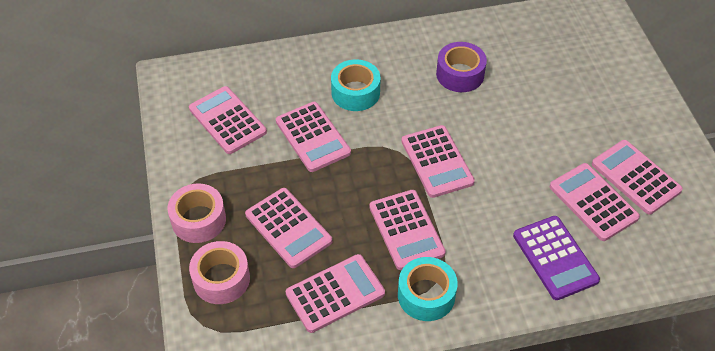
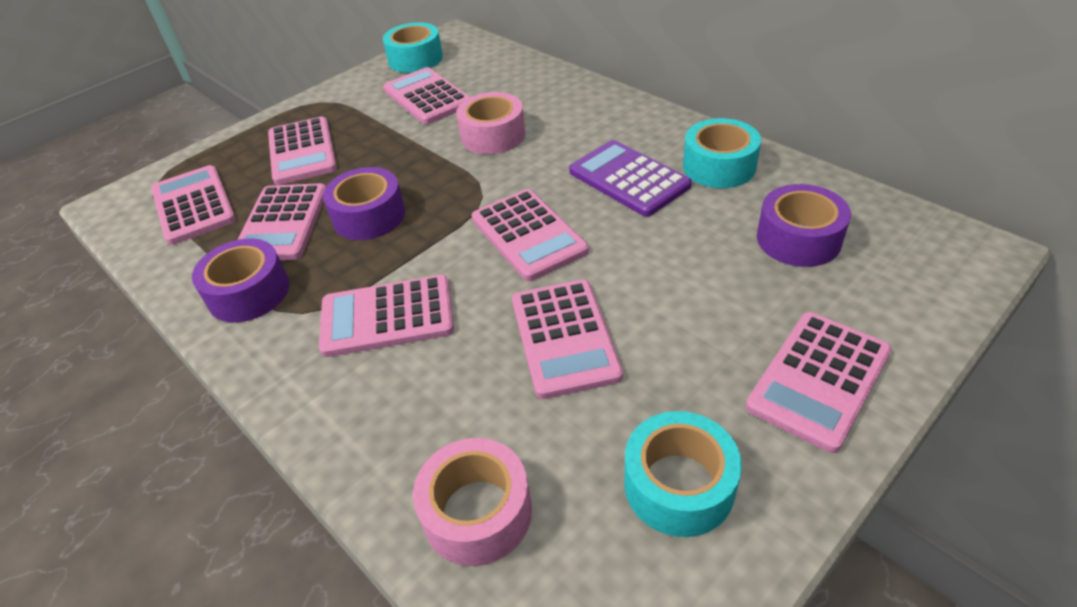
purple tape: 1 -> 3
turquoise tape: 2 -> 3

